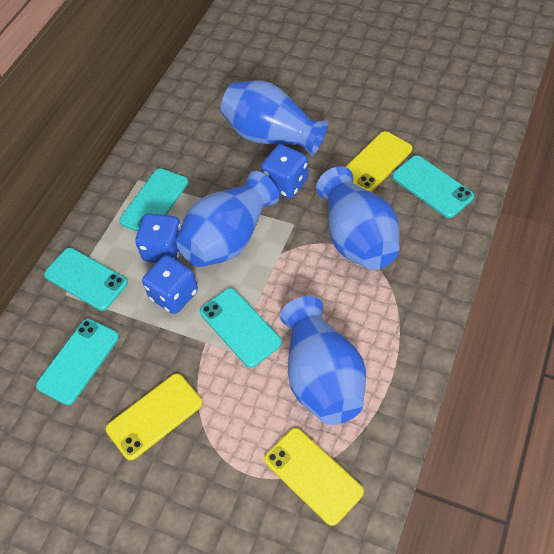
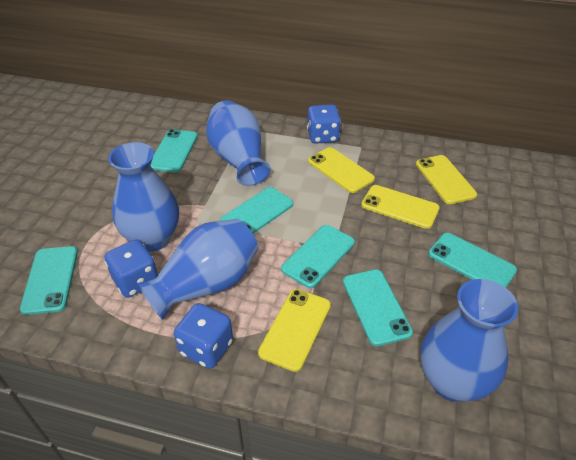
turquoise phone: 5 -> 6
yellow phone: 3 -> 4

